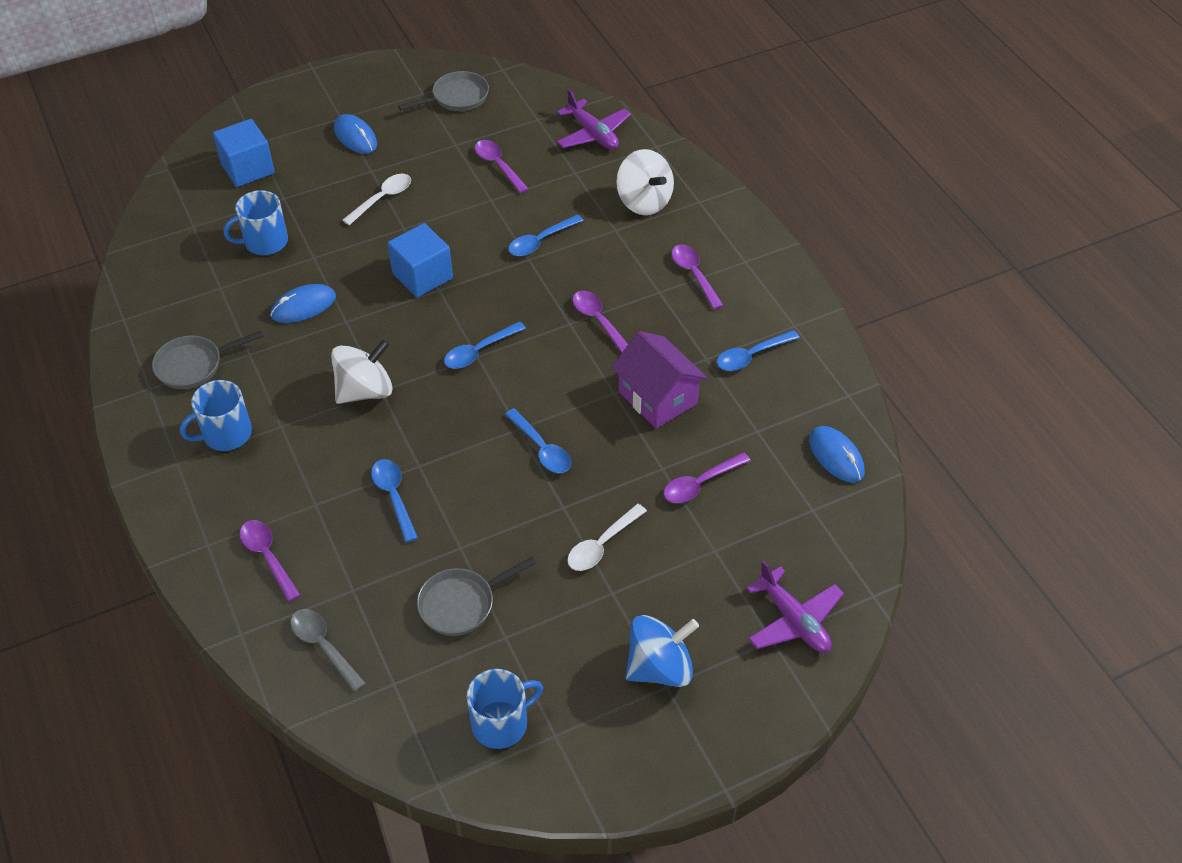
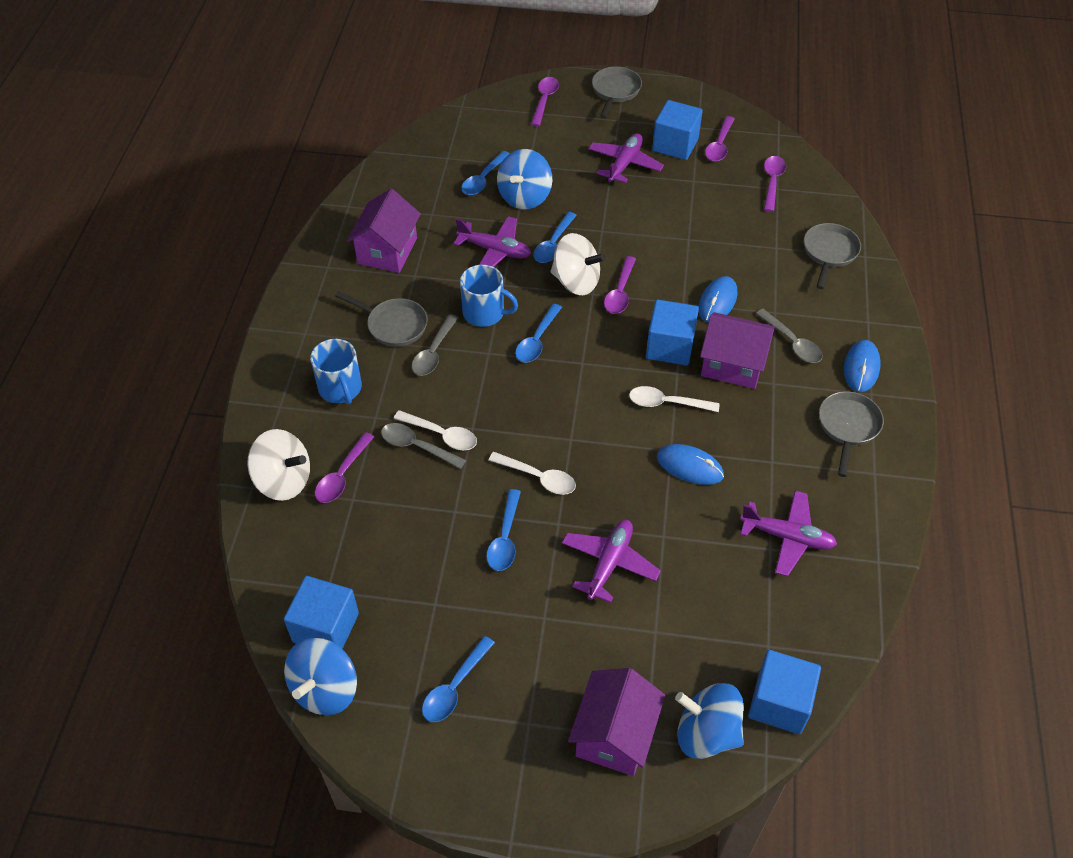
blue cube: 2 -> 4
blue mug: 3 -> 2
blue spinning top: 1 -> 3
grey pan: 3 -> 4
grey spoon: 1 -> 3
purple house: 1 -> 3
purple plane: 2 -> 4
white spoon: 2 -> 3

